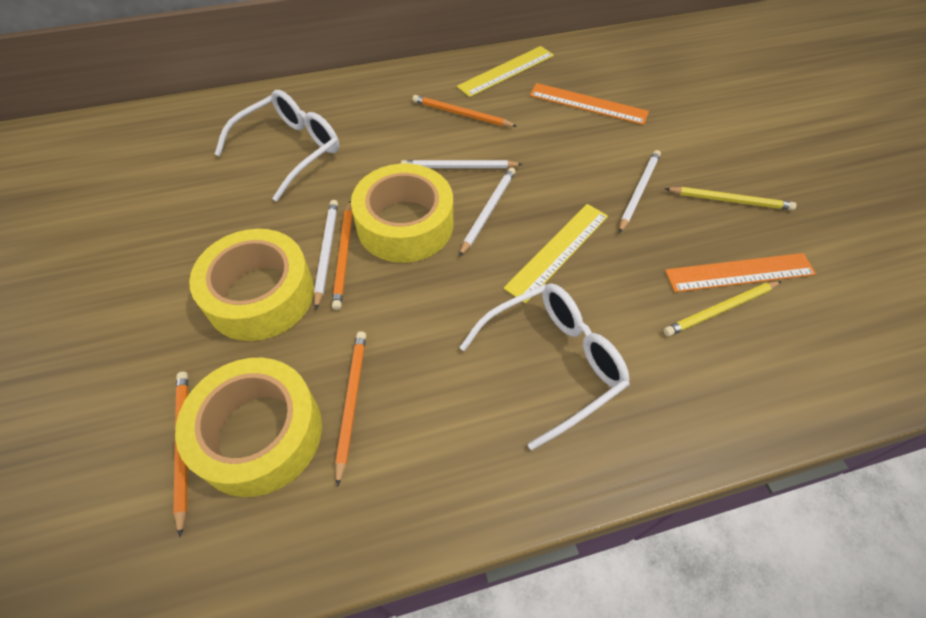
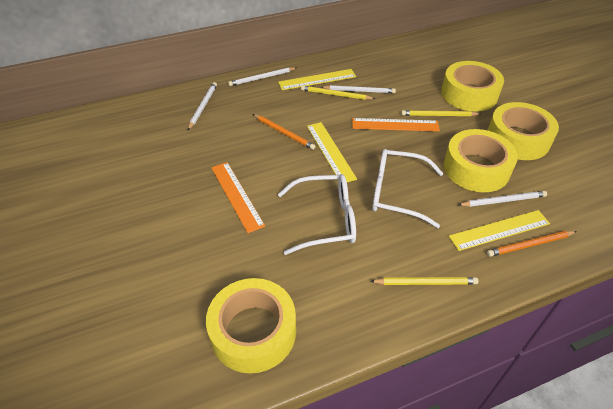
orange pencil: 4 -> 2
yellow pencil: 2 -> 3
yellow ruler: 2 -> 3
yellow tape: 3 -> 4

